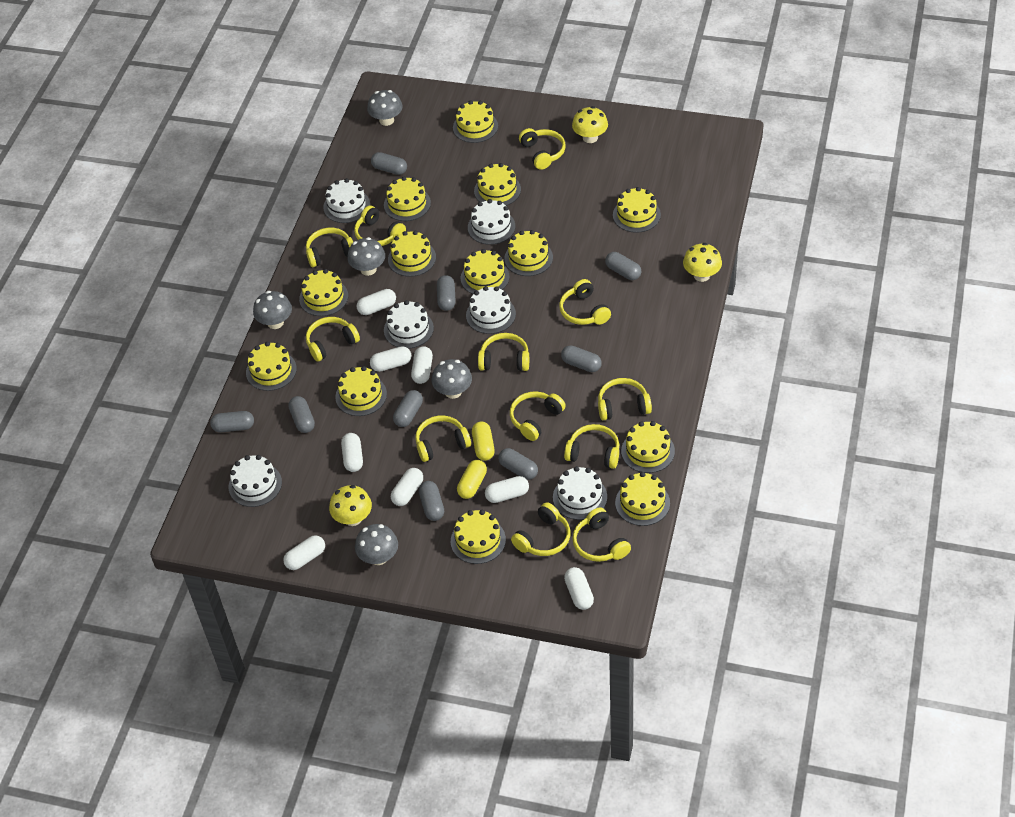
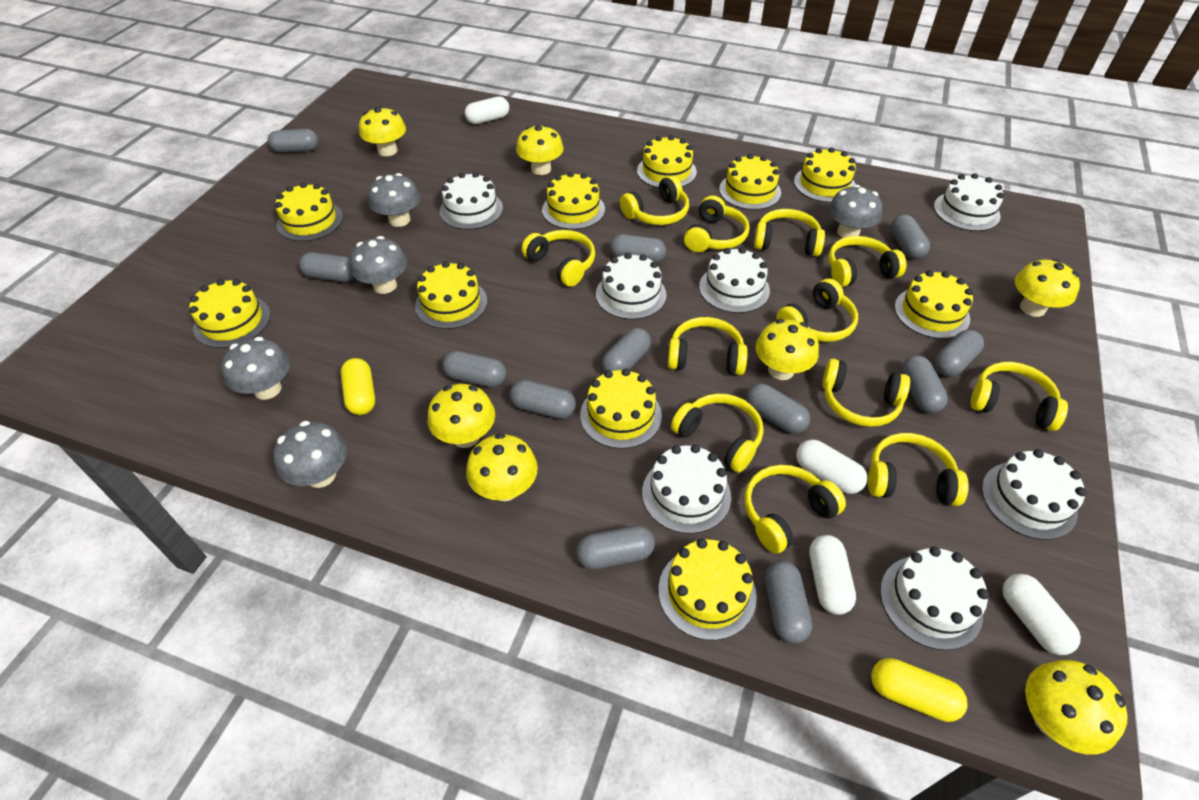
grey capsule: 9 -> 12
white cake: 6 -> 7
white capsule: 8 -> 4
yellow cake: 13 -> 10
yellow mushroom: 3 -> 7

